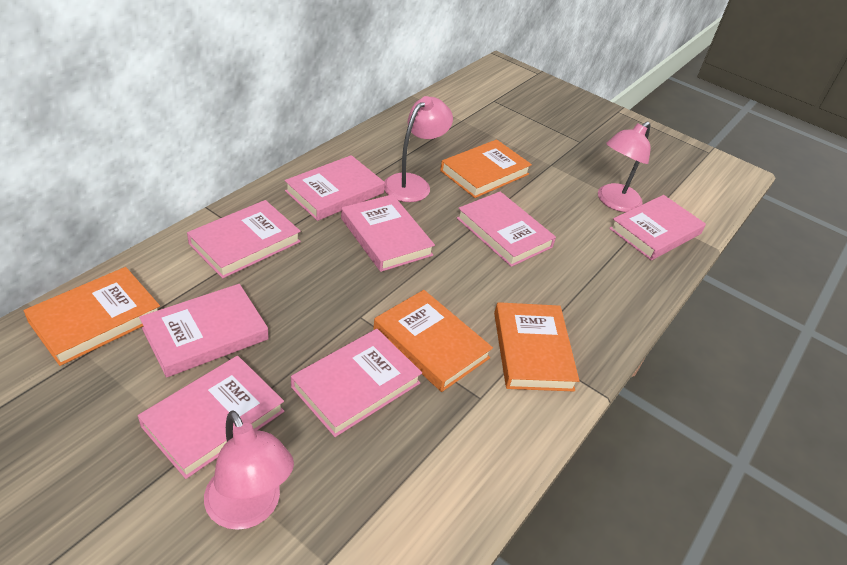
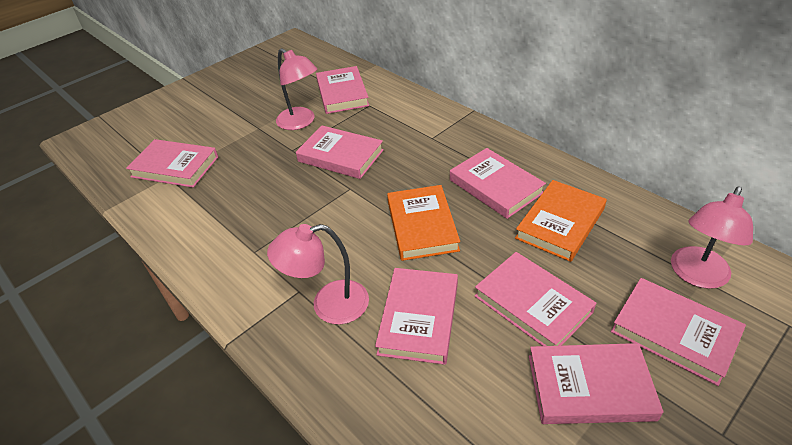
orange book: 4 -> 2

